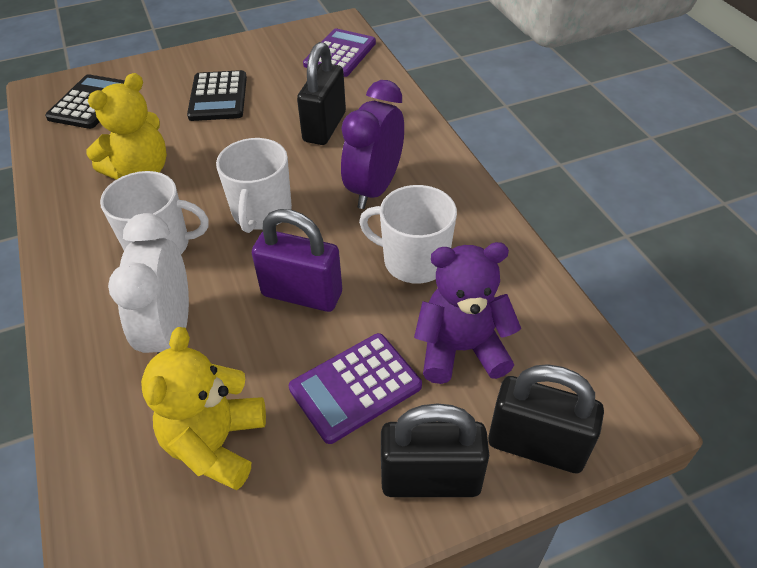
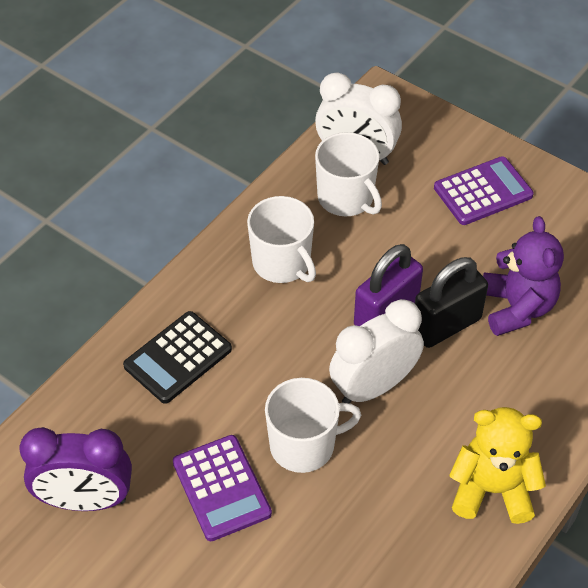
black calculator: 2 -> 1
black padlock: 3 -> 1
white clock: 1 -> 2
yellow teddy bear: 2 -> 1

